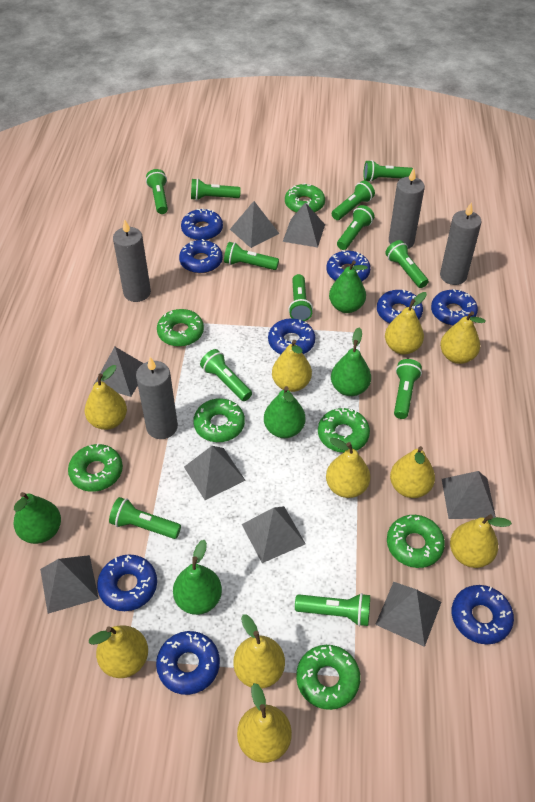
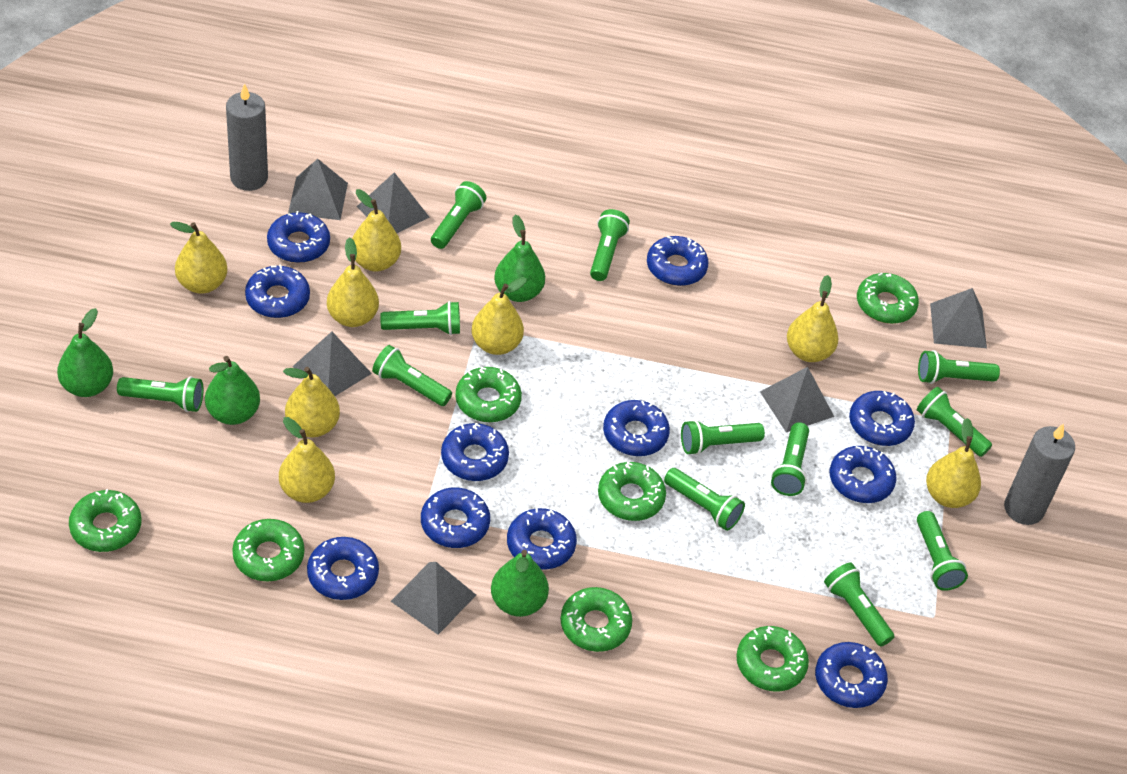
blue donut: 9 -> 11
green pear: 5 -> 4
grey candle: 4 -> 2
grey pyramid: 8 -> 6
yellow pear: 10 -> 8

